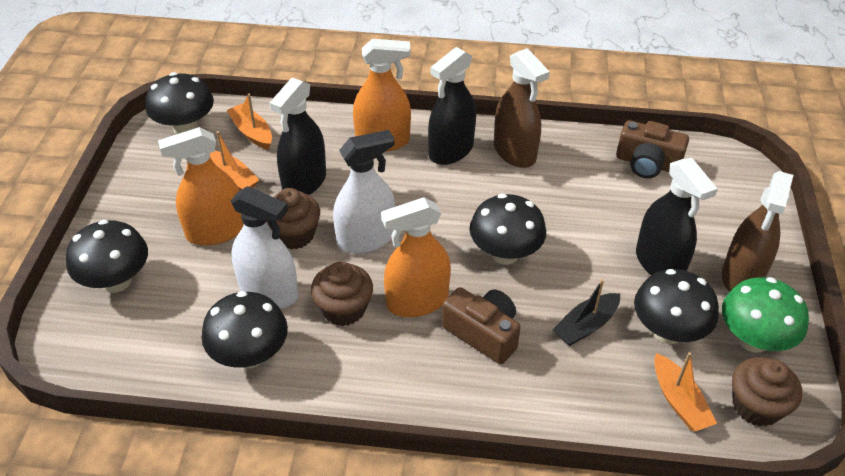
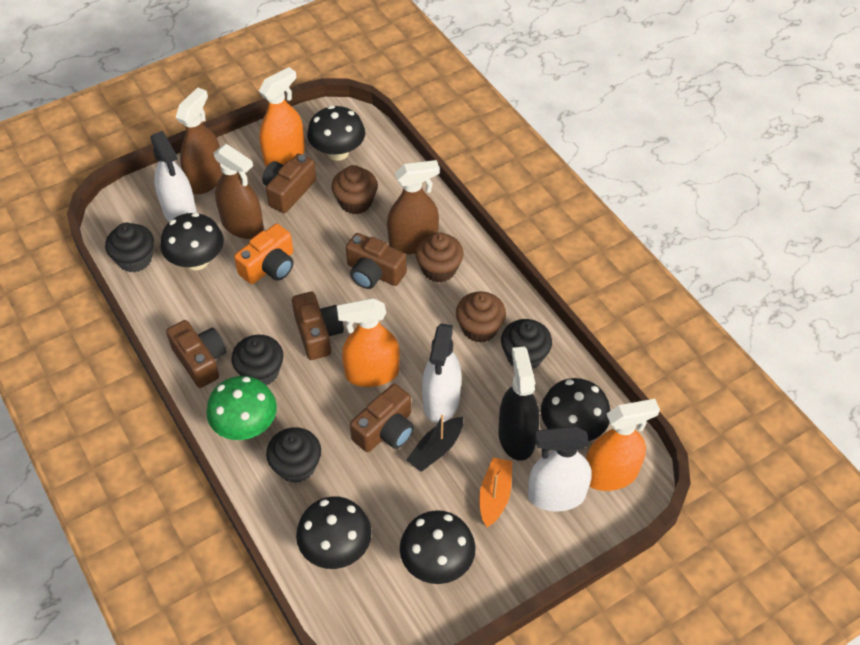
black cupcake: 0 -> 4
black spray bottle: 3 -> 1
brown camera: 2 -> 5
brown spray bottle: 2 -> 3
orange boat: 3 -> 1
orange camera: 0 -> 1
white spray bottle: 2 -> 3

